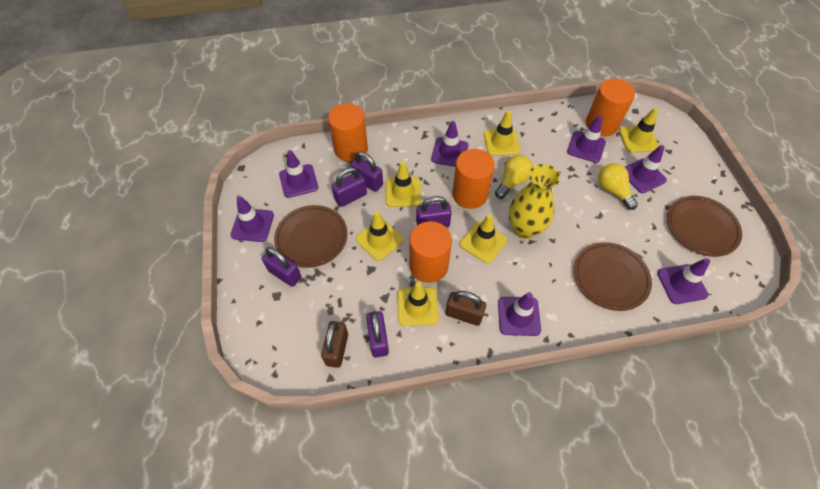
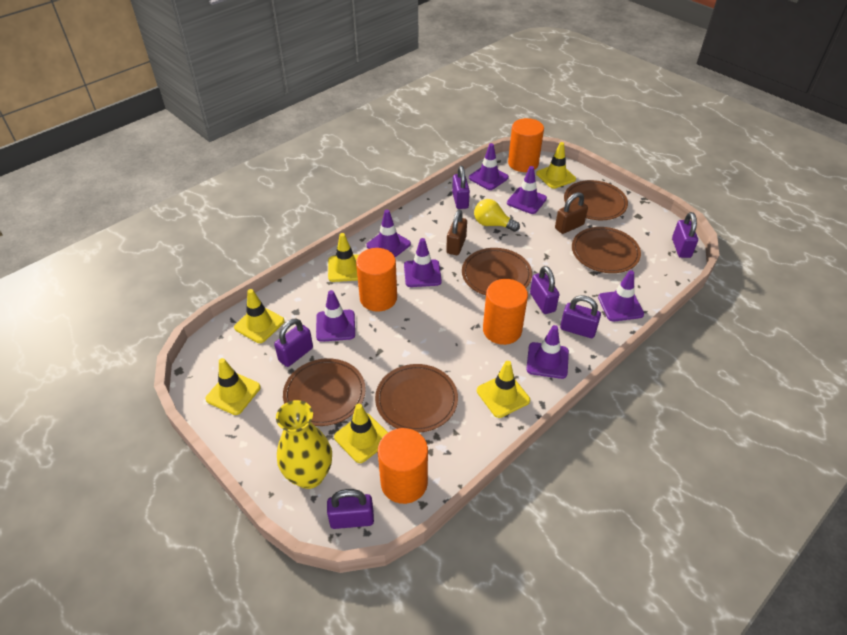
brown plate: 3 -> 5
purple padlock: 5 -> 6
yellow light bulb: 2 -> 1

